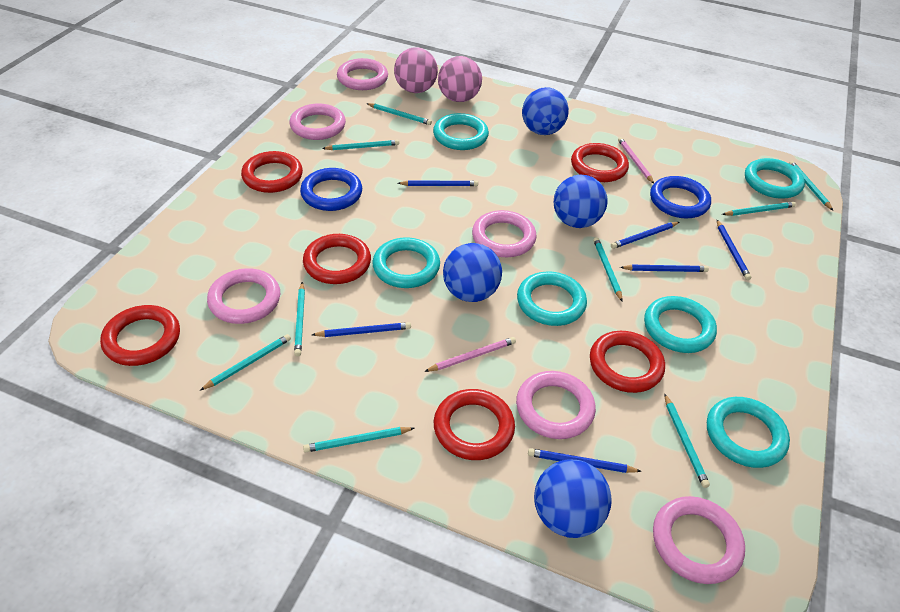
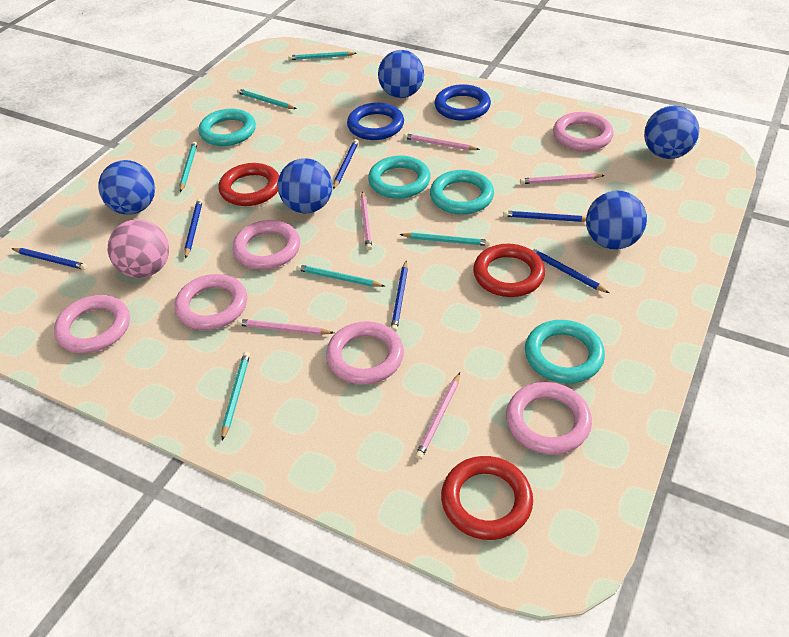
blue ball: 4 -> 5
pink ball: 2 -> 1
pink pencil: 2 -> 5
red ring: 6 -> 3
turquoise pencil: 9 -> 6
turquoise ring: 6 -> 4

